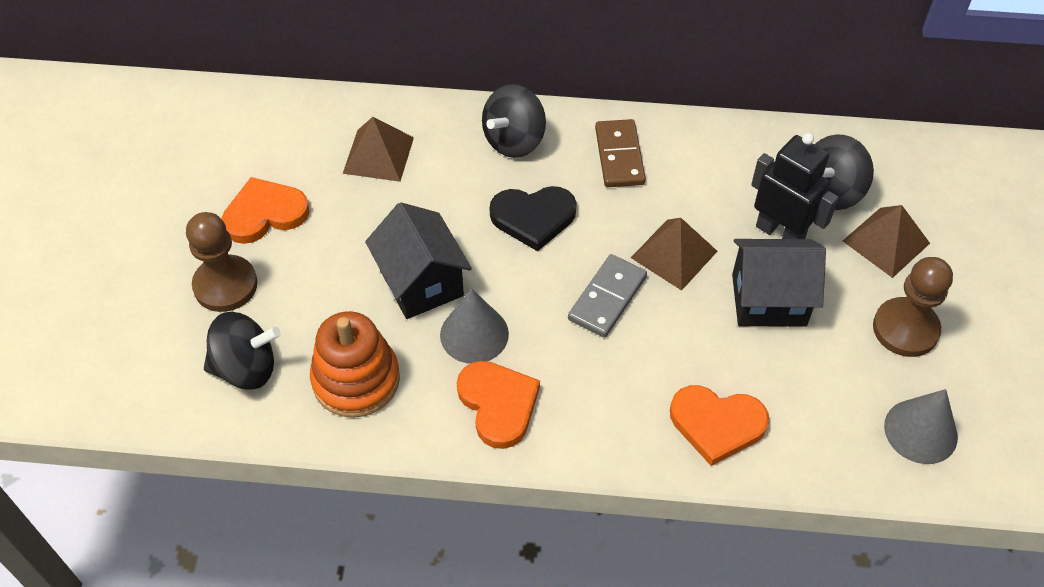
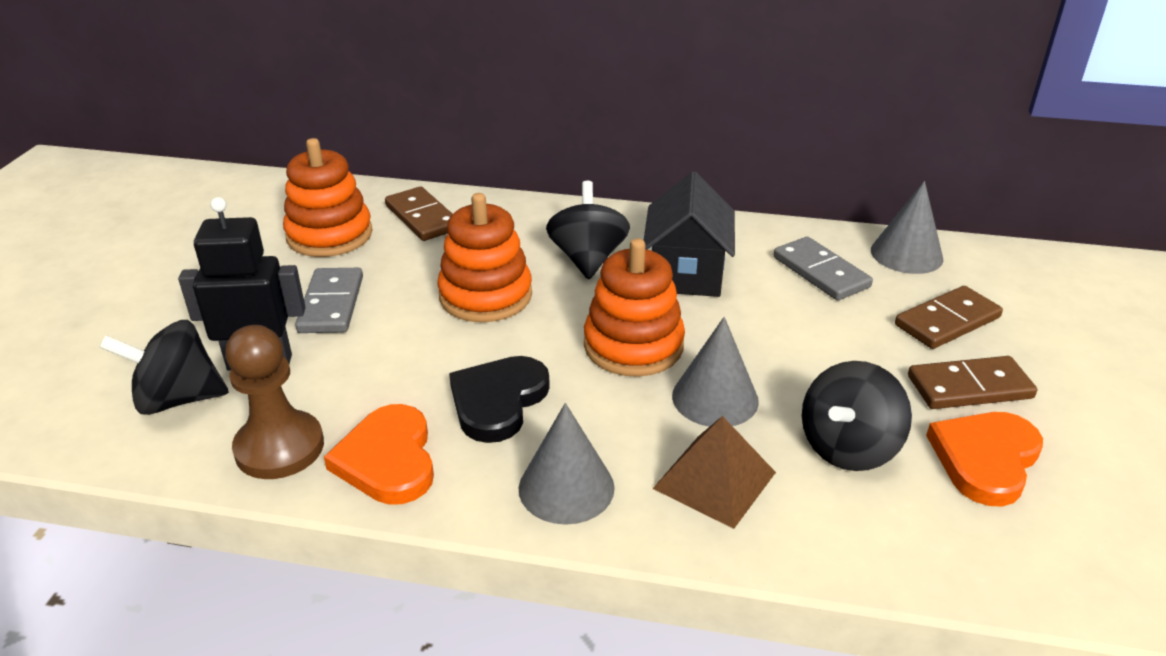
black house: 2 -> 1
brown domino: 1 -> 3
brown pawn: 2 -> 1
brown pyramid: 3 -> 1
grey cone: 2 -> 3
grey domino: 1 -> 2
orange heart: 3 -> 2
orange stacking toy: 1 -> 3

